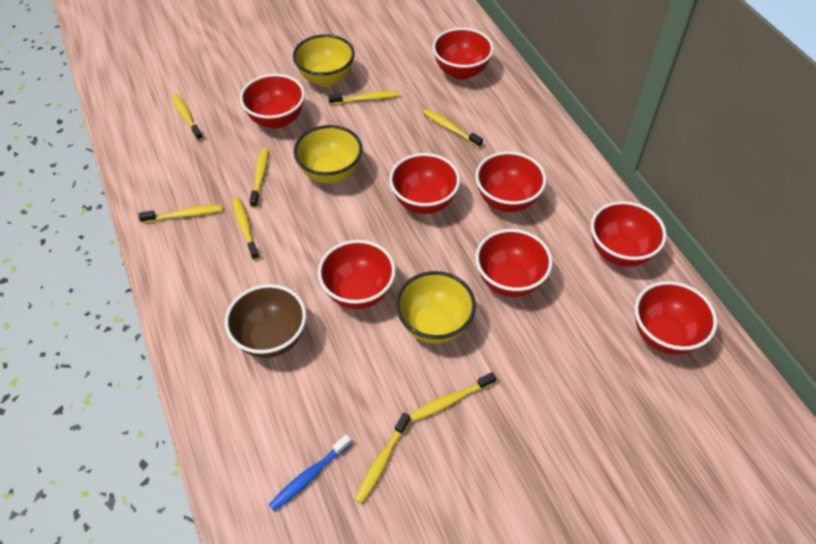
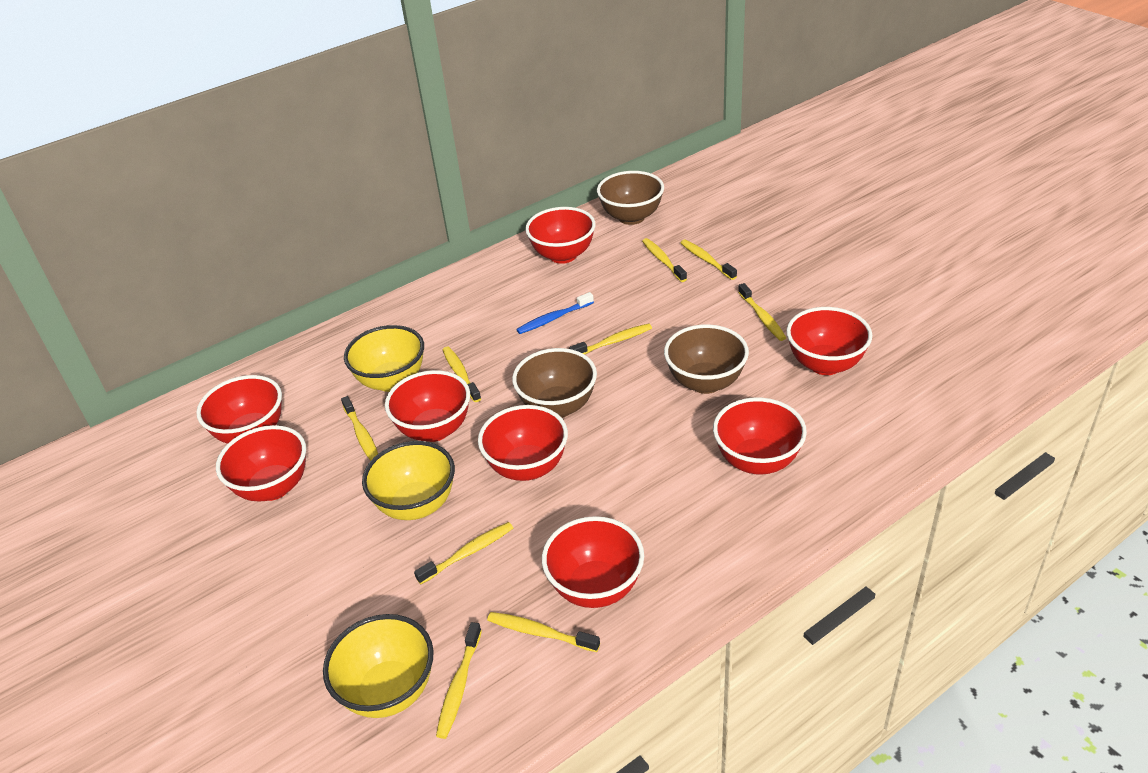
brown bowl: 1 -> 3
yellow toothbrush: 8 -> 9

